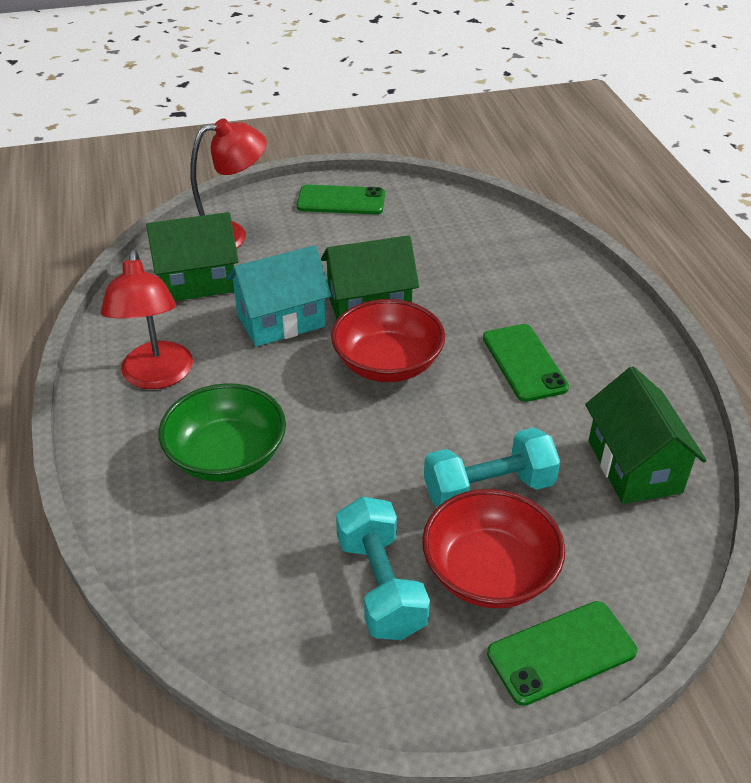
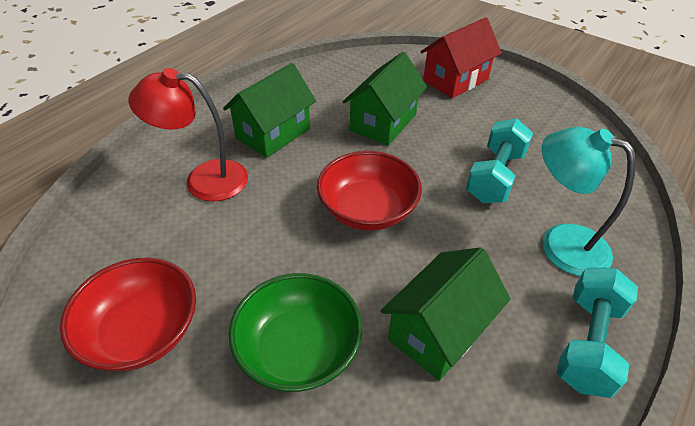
green phone: 3 -> 0
red house: 0 -> 1
red lamp: 2 -> 1
turquoise house: 1 -> 0
turquoise lamp: 0 -> 1

